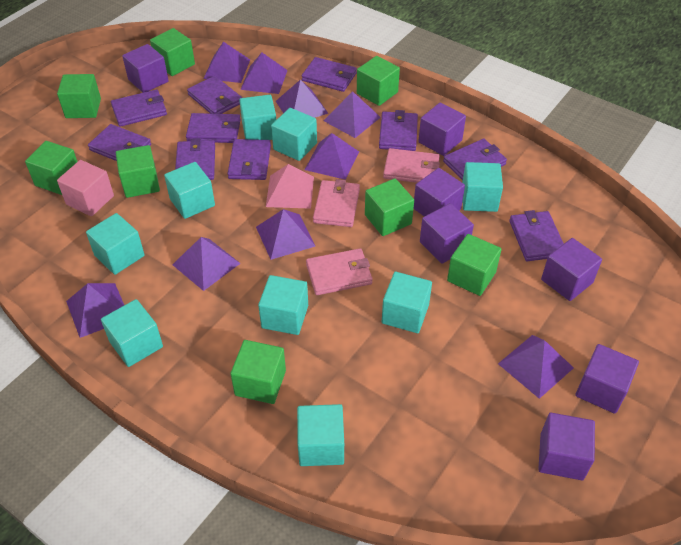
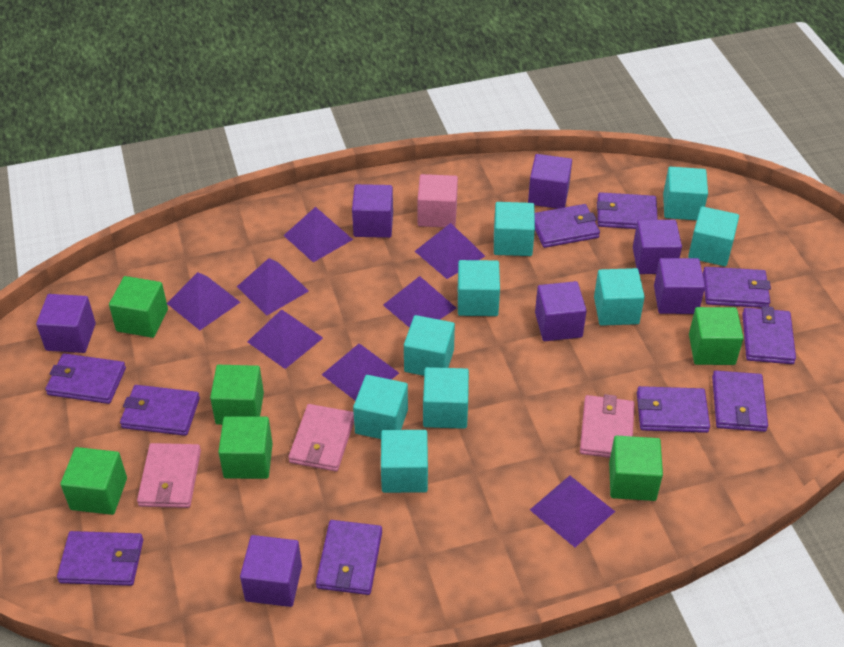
green cube: 8 -> 6
pink pyramid: 1 -> 0
purple pyramid: 9 -> 8

